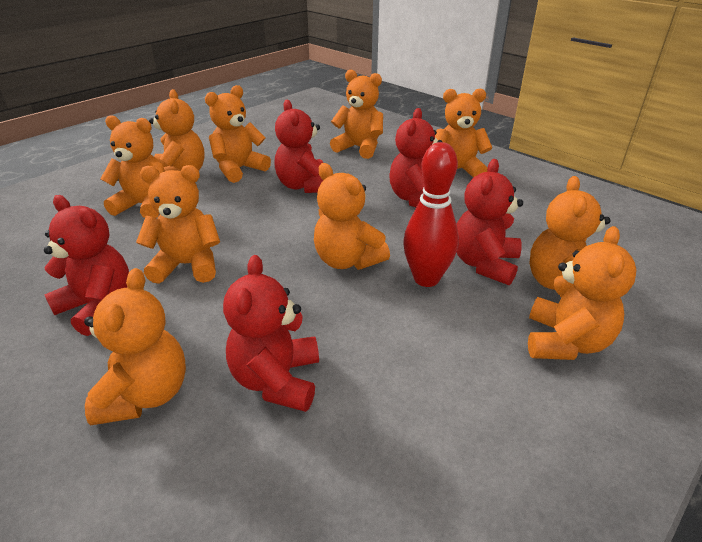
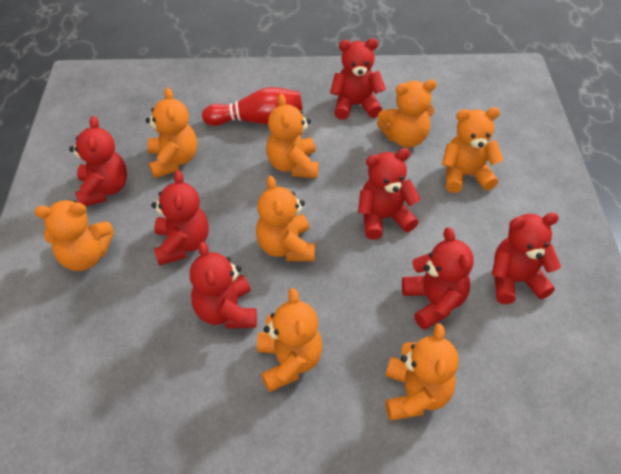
orange teddy bear: 10 -> 8
red teddy bear: 5 -> 7

